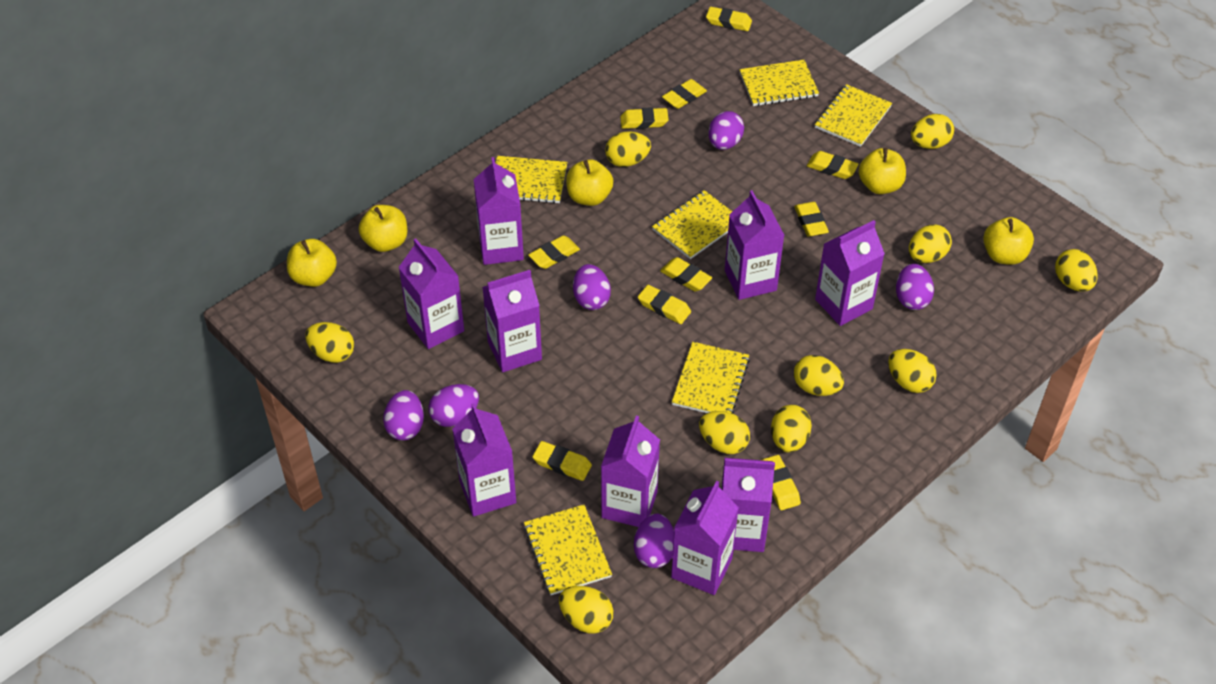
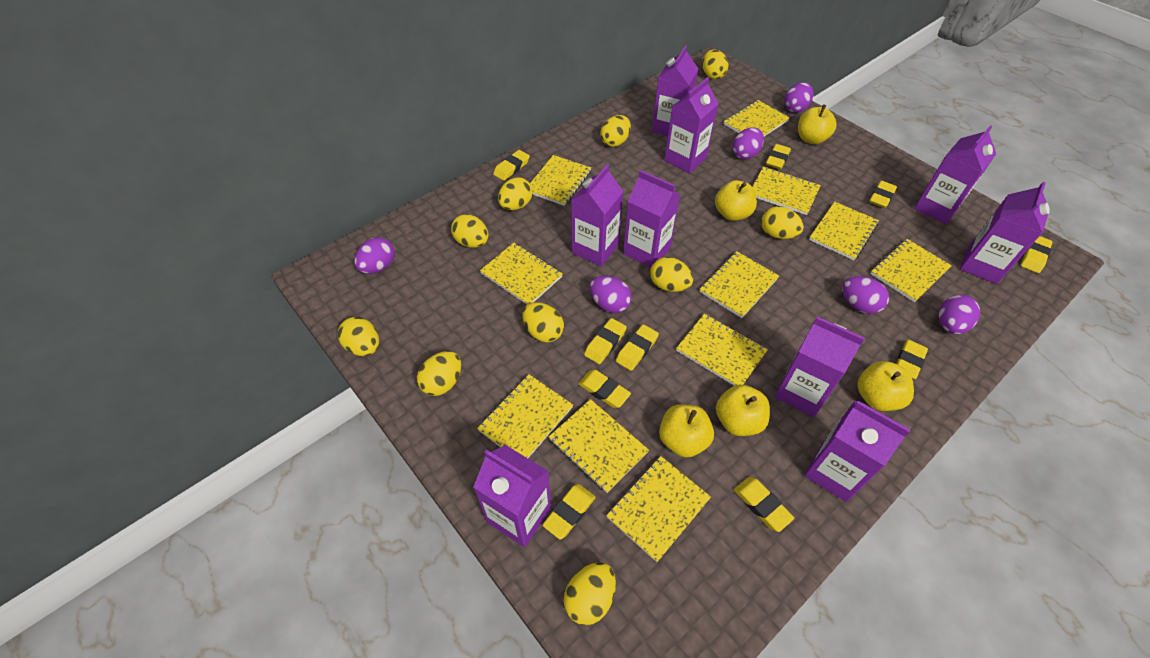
yellow notebook: 6 -> 11

